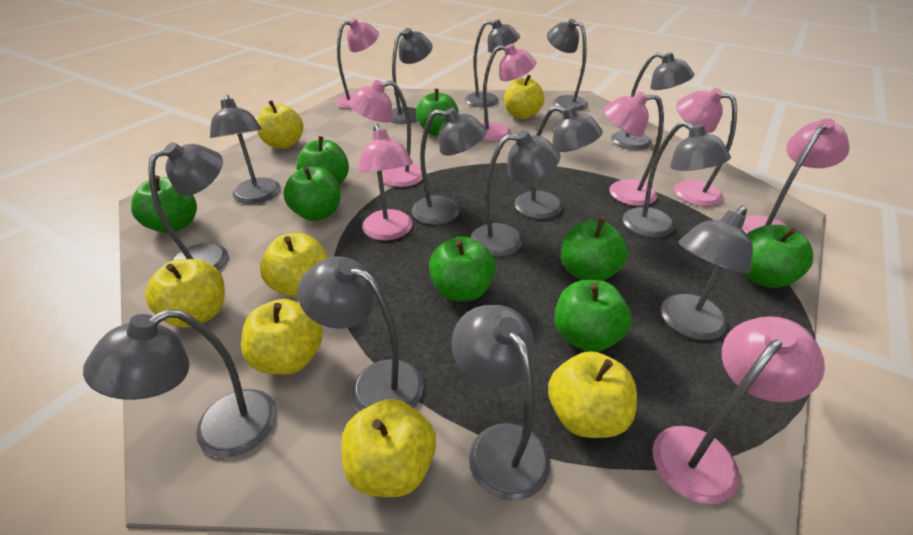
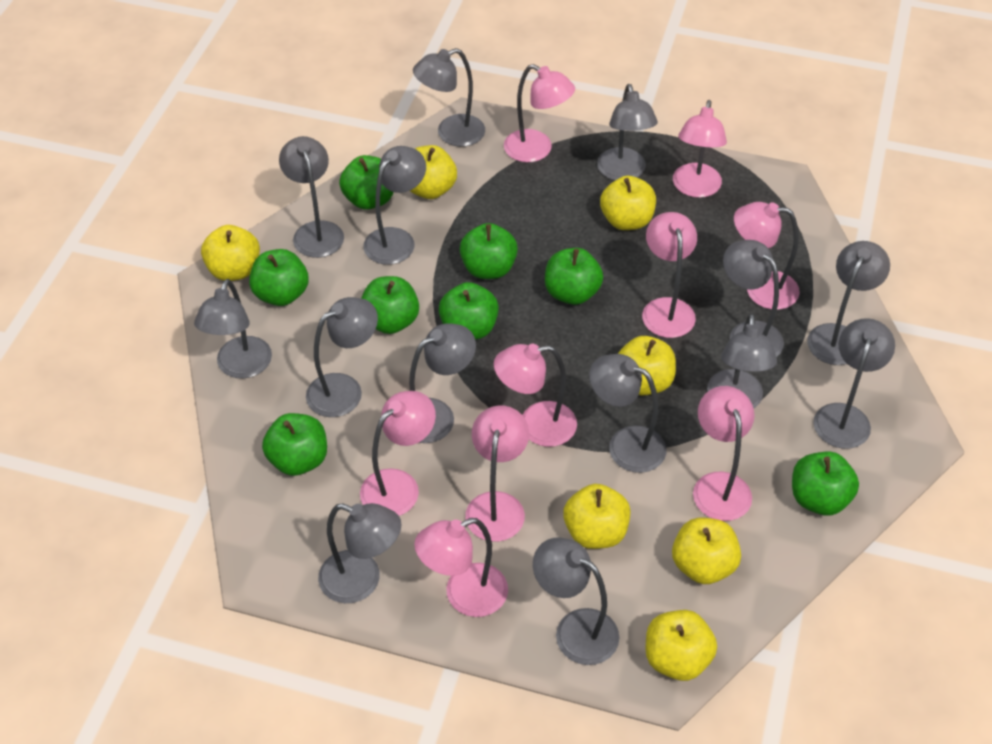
pink lamp: 8 -> 9

